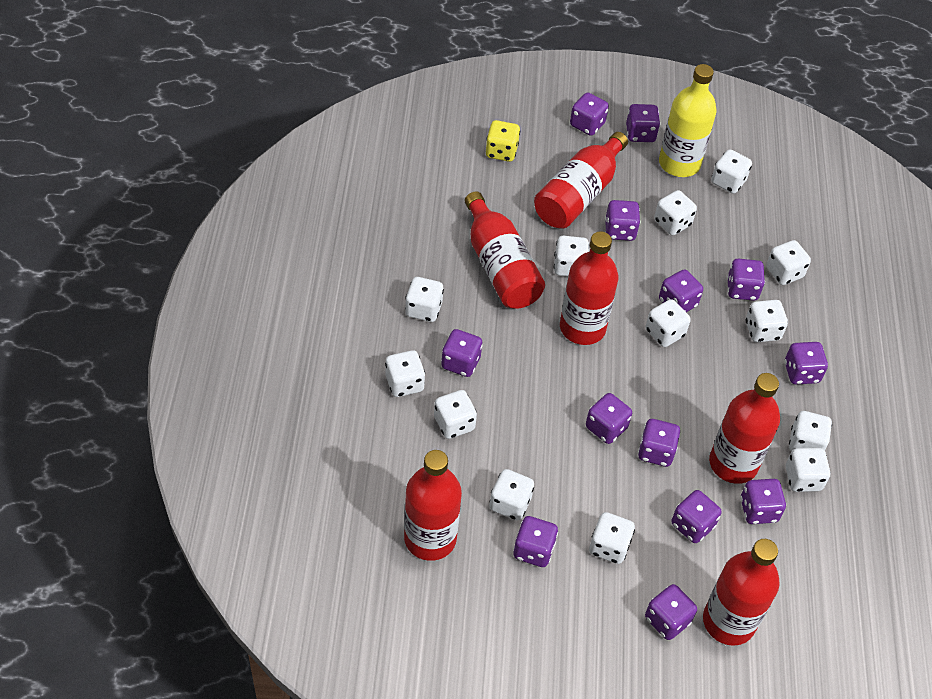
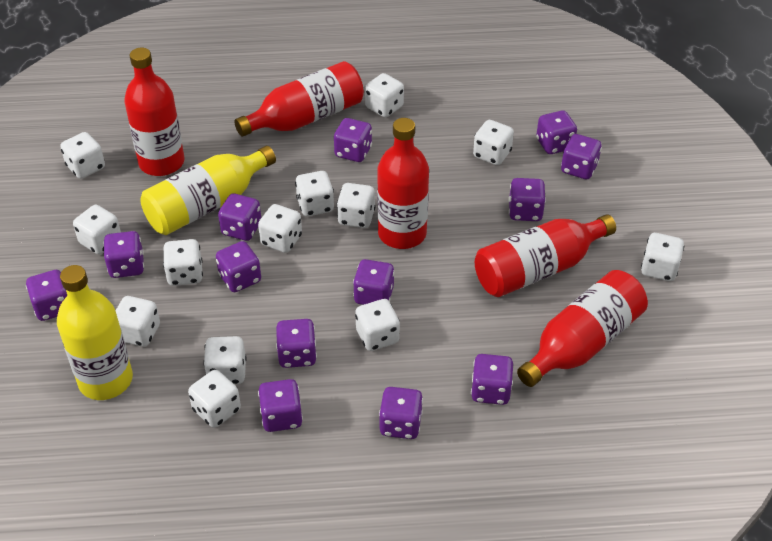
red bottle: 6 -> 5
yellow bottle: 1 -> 2
yellow dice: 1 -> 0

